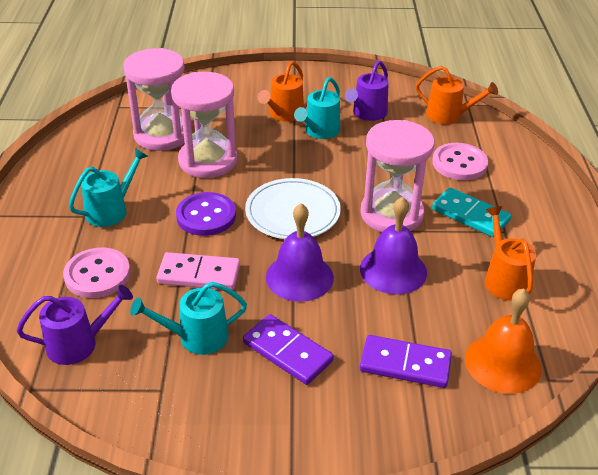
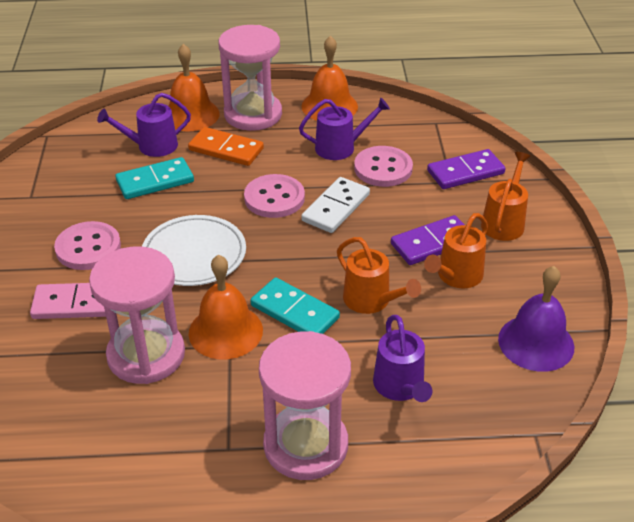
orange bell: 1 -> 3
orange domino: 0 -> 1
pink button: 2 -> 3
purple bell: 2 -> 1
purple button: 1 -> 0
purple watering can: 2 -> 3
turquoise domino: 1 -> 2
turquoise watering can: 3 -> 0
white domino: 0 -> 1

